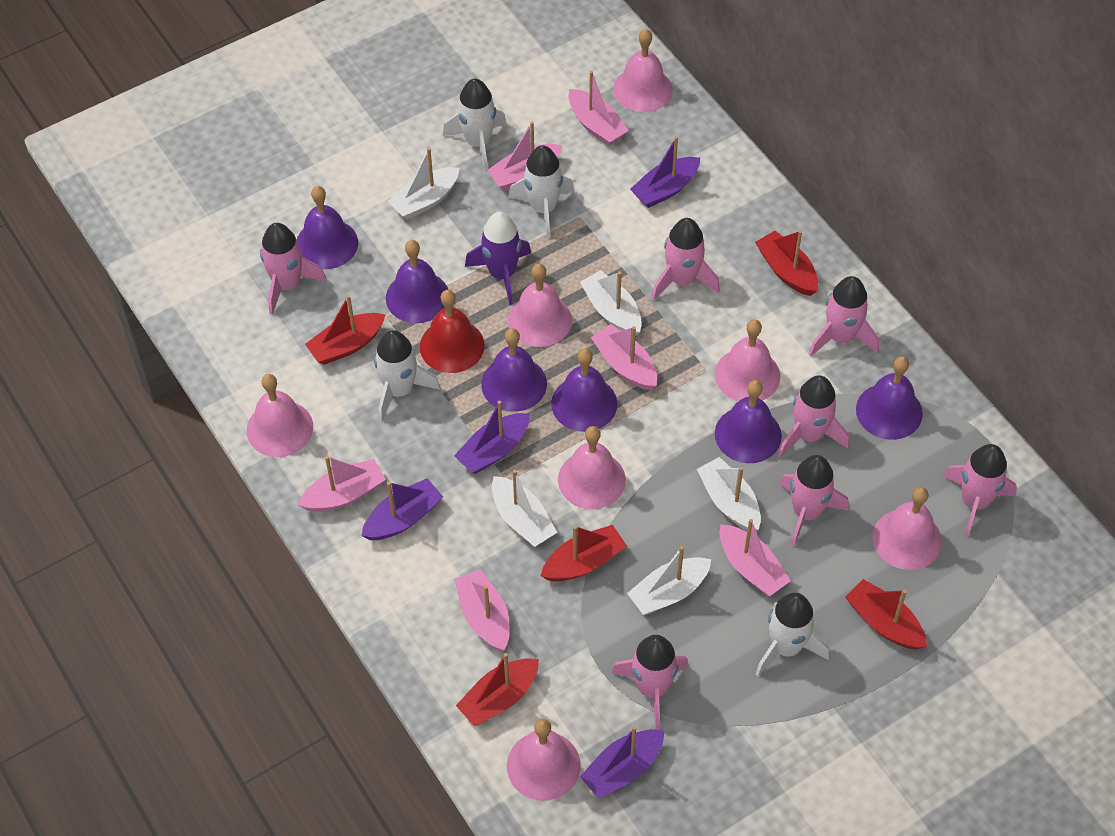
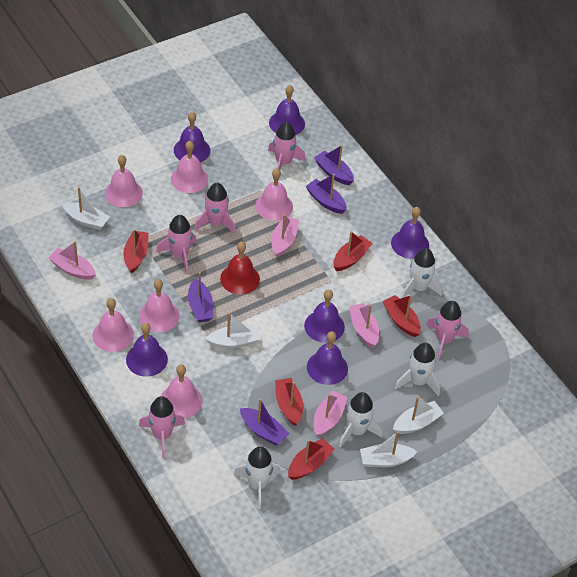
pink bell: 7 -> 6
pink boat: 6 -> 4
pink rocket: 7 -> 5
purple rocket: 1 -> 0
white boat: 5 -> 4

